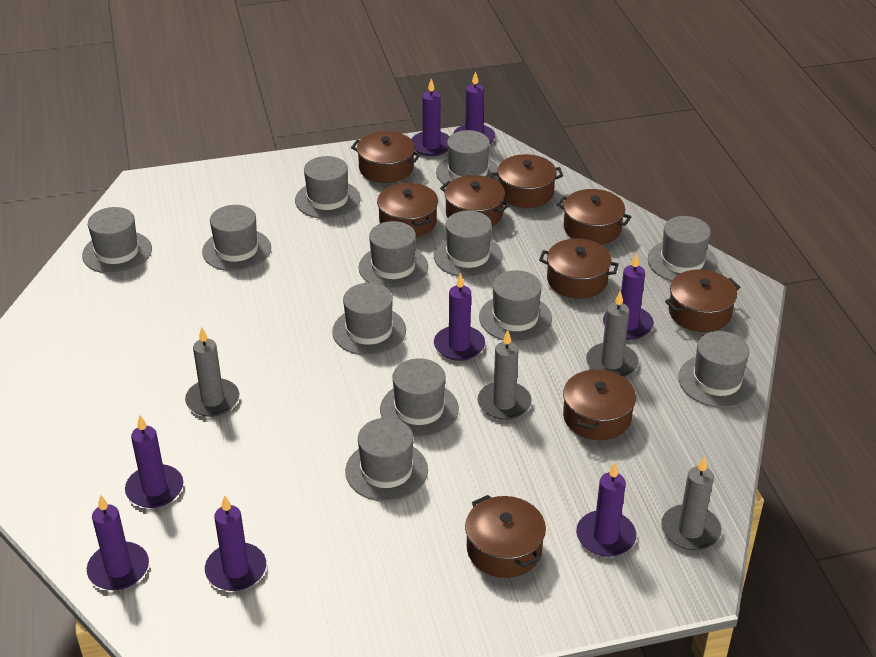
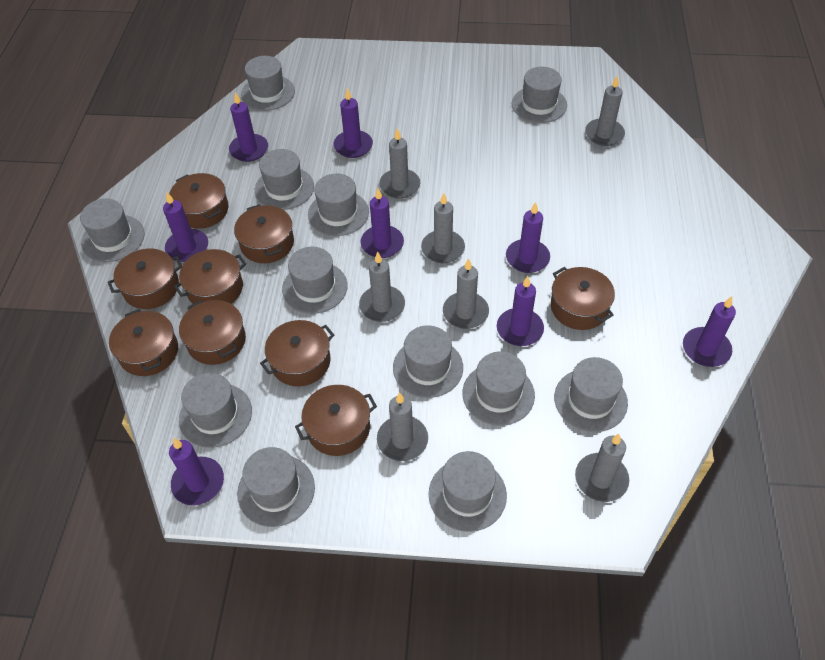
grey candle: 4 -> 7

